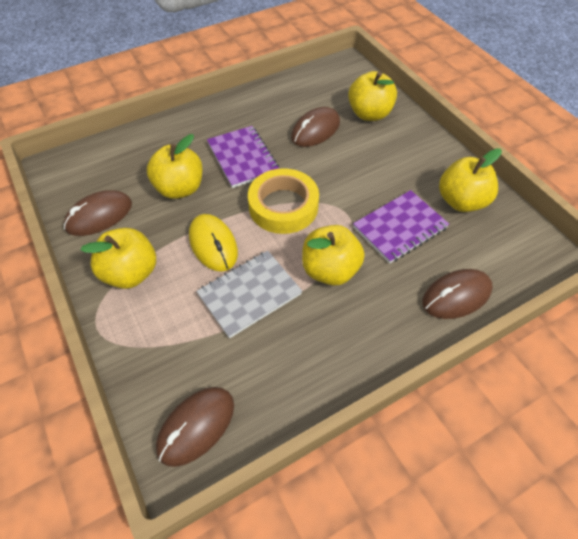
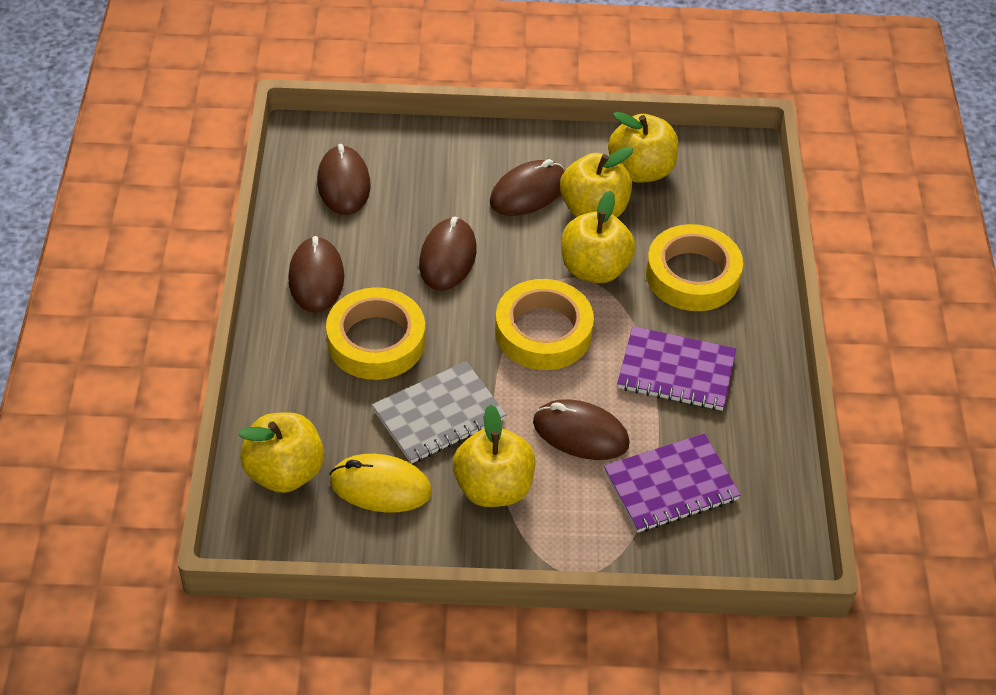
brown mouse: 4 -> 5
yellow tape: 1 -> 3

